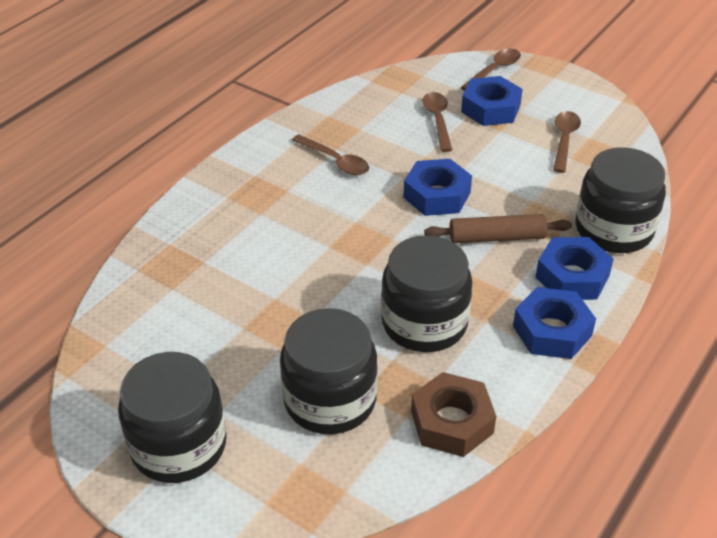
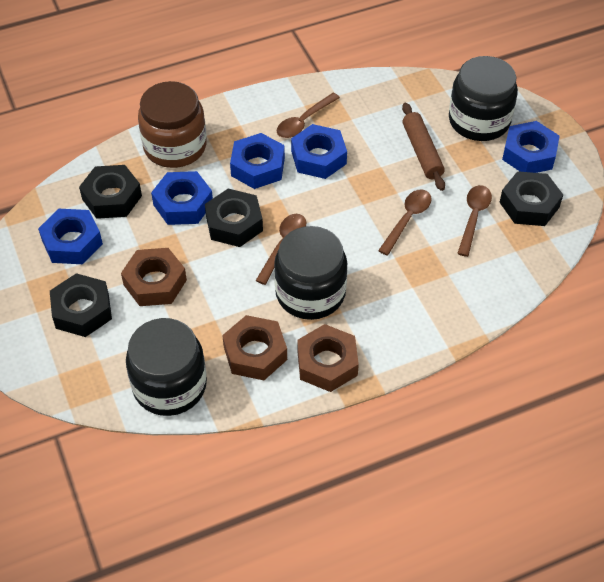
black jar: 4 -> 3
black nut: 0 -> 4
blue nut: 4 -> 5
brown jar: 0 -> 1
brown nut: 1 -> 3

